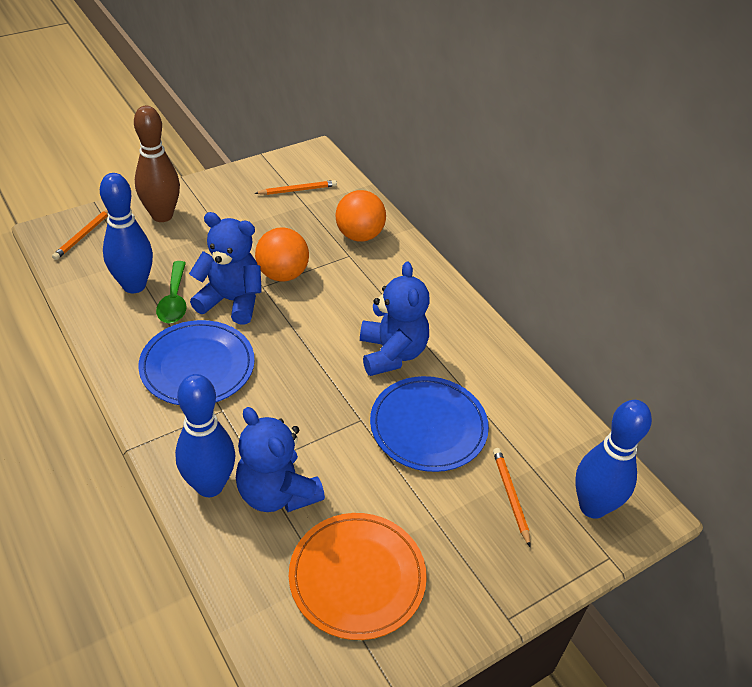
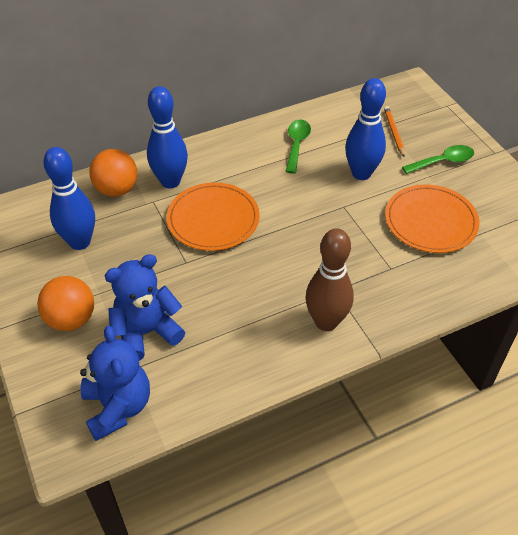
blue plate: 2 -> 0
blue teddy bear: 3 -> 2
green spoon: 1 -> 2
orange pencil: 3 -> 1
orange plate: 1 -> 2

